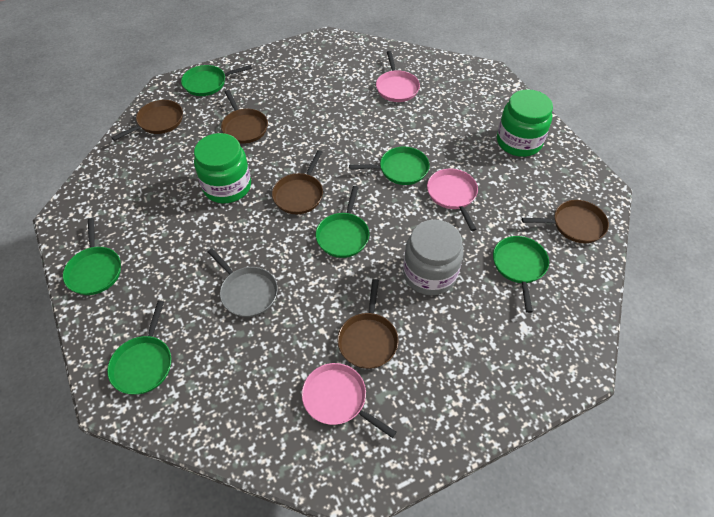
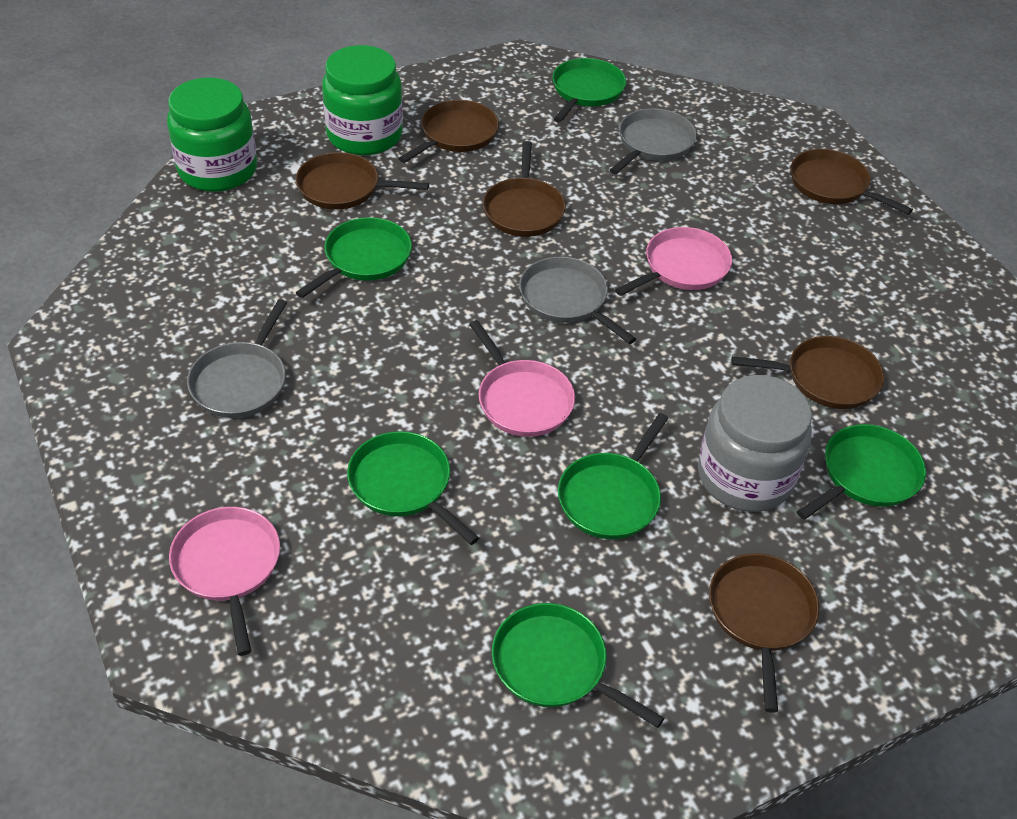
brown pan: 5 -> 6
grey pan: 1 -> 3

